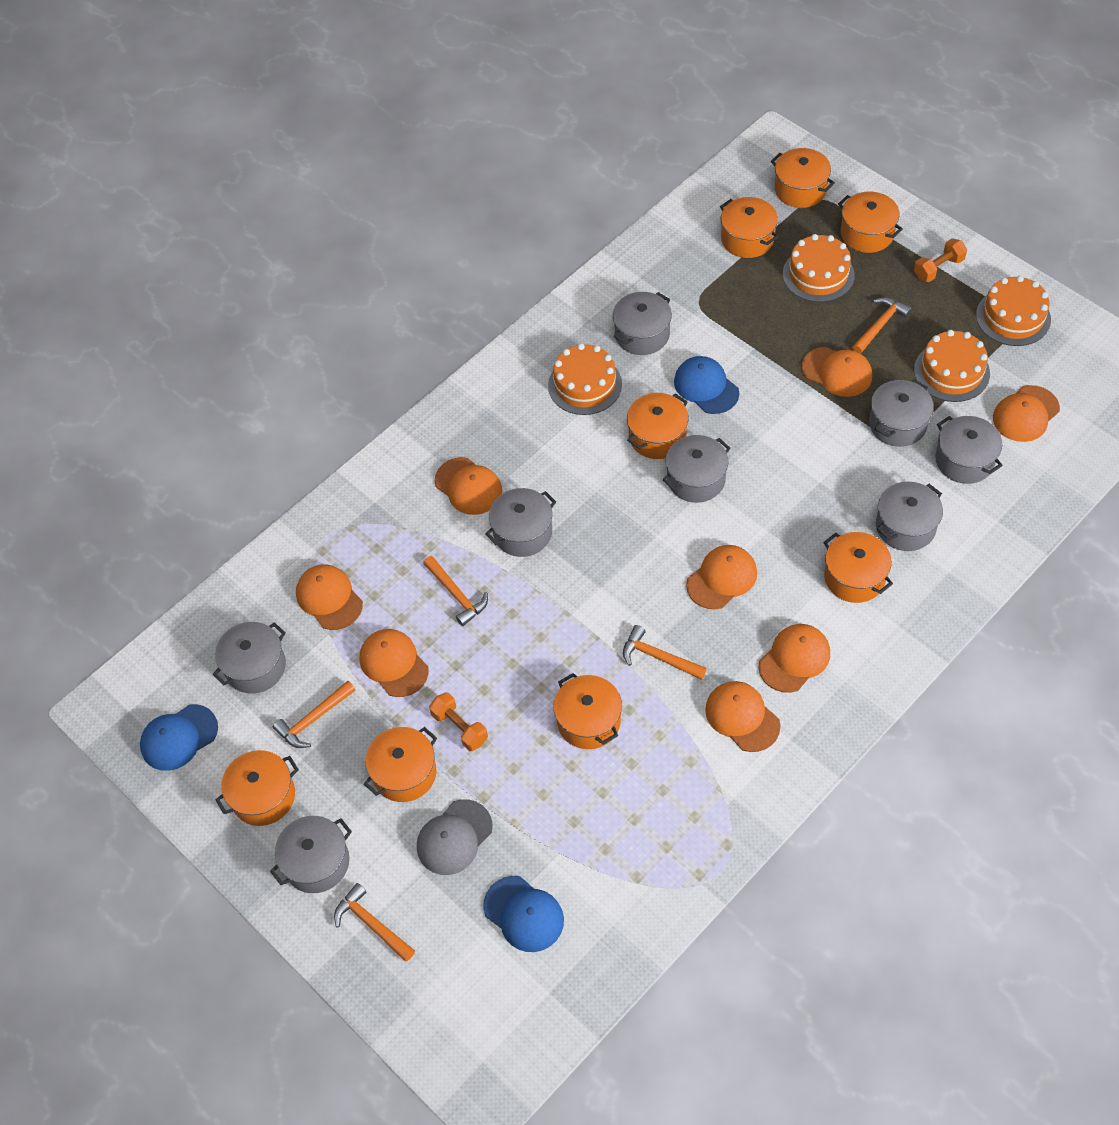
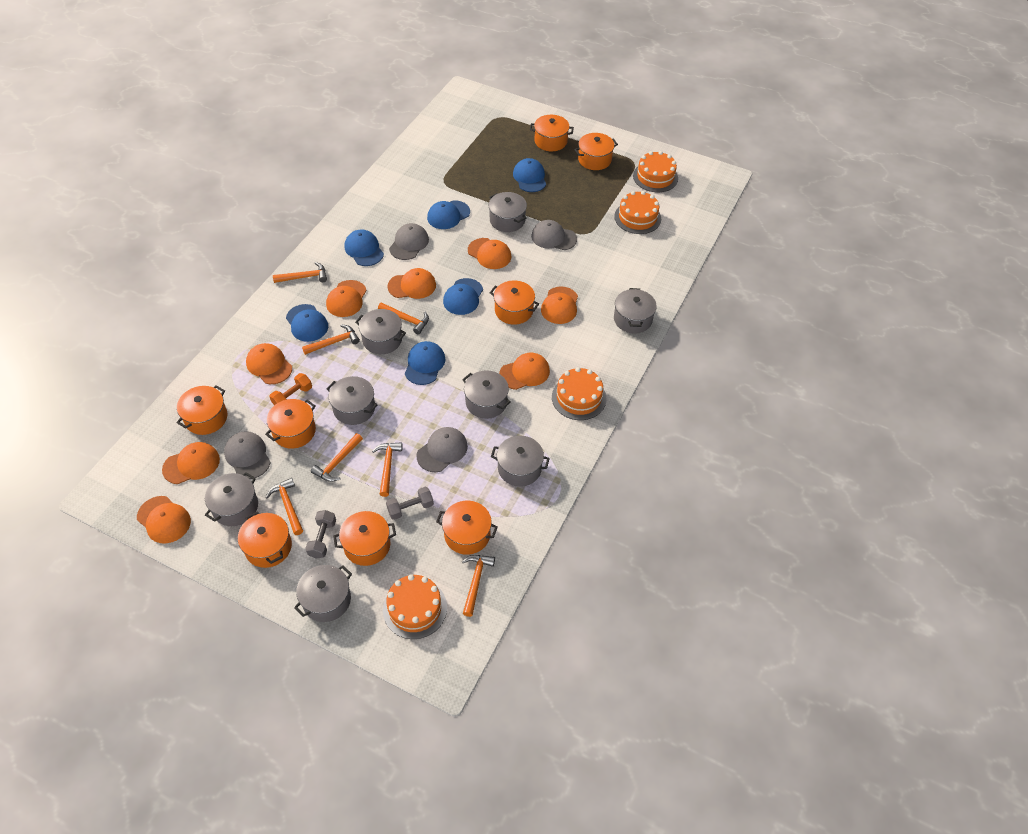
blue cap: 3 -> 6
grey cap: 1 -> 4
grey dumbbell: 0 -> 2
orange dumbbell: 2 -> 1
orange hammer: 5 -> 7

